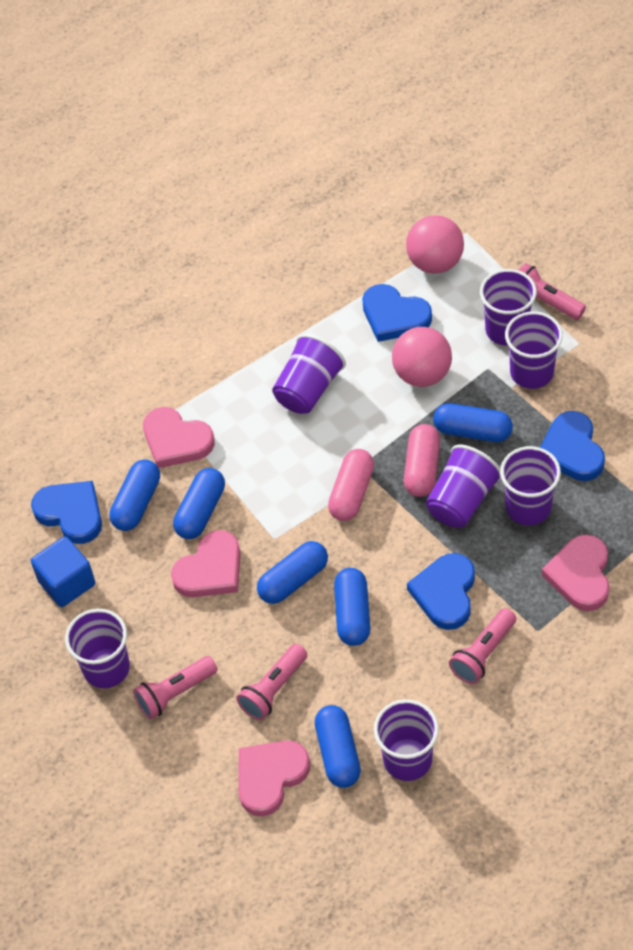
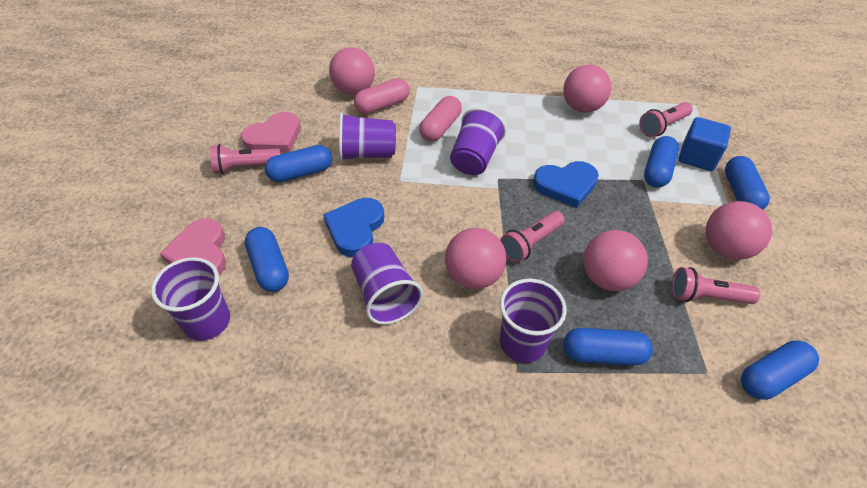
blue heart: 4 -> 2
pink ball: 2 -> 5
pink heart: 4 -> 2
purple cup: 7 -> 5

